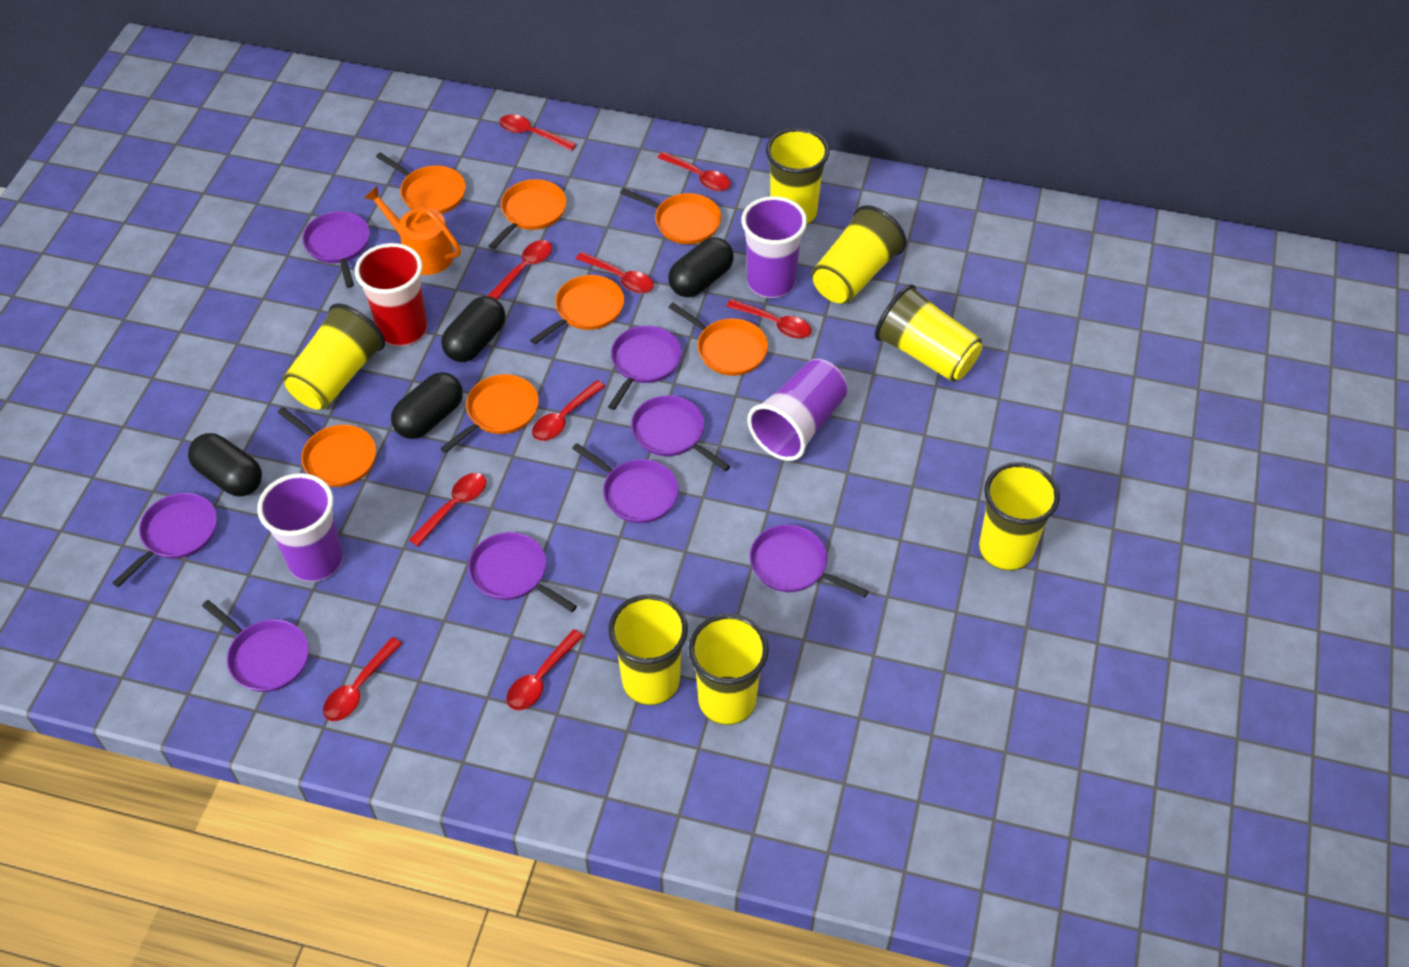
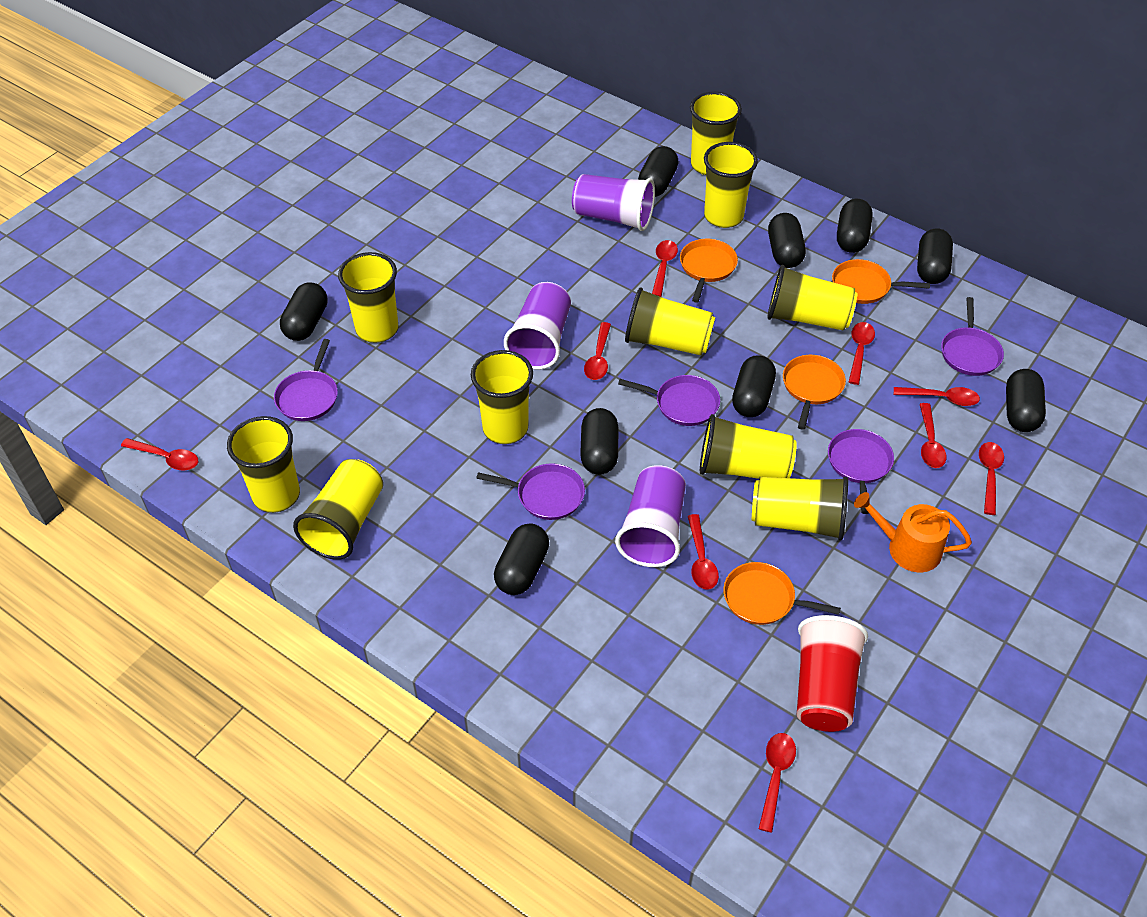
black capsule: 4 -> 9
orange pan: 7 -> 4
purple pan: 8 -> 5
yellow cup: 7 -> 10

